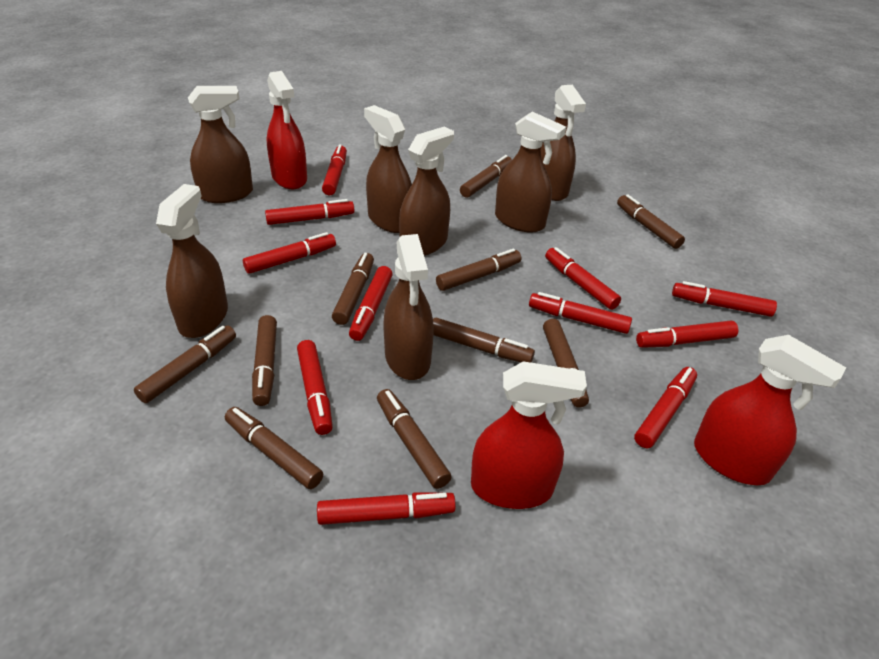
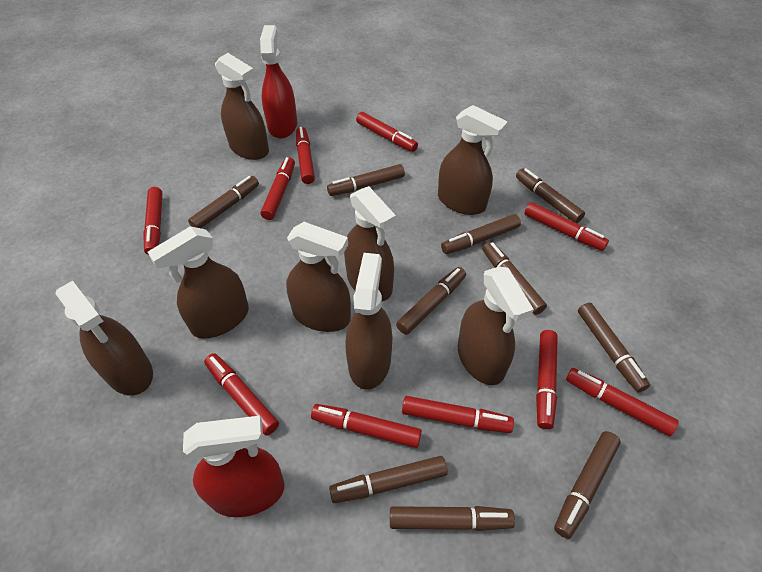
brown spray bottle: 7 -> 8
red marker: 11 -> 10
red spray bottle: 3 -> 2

